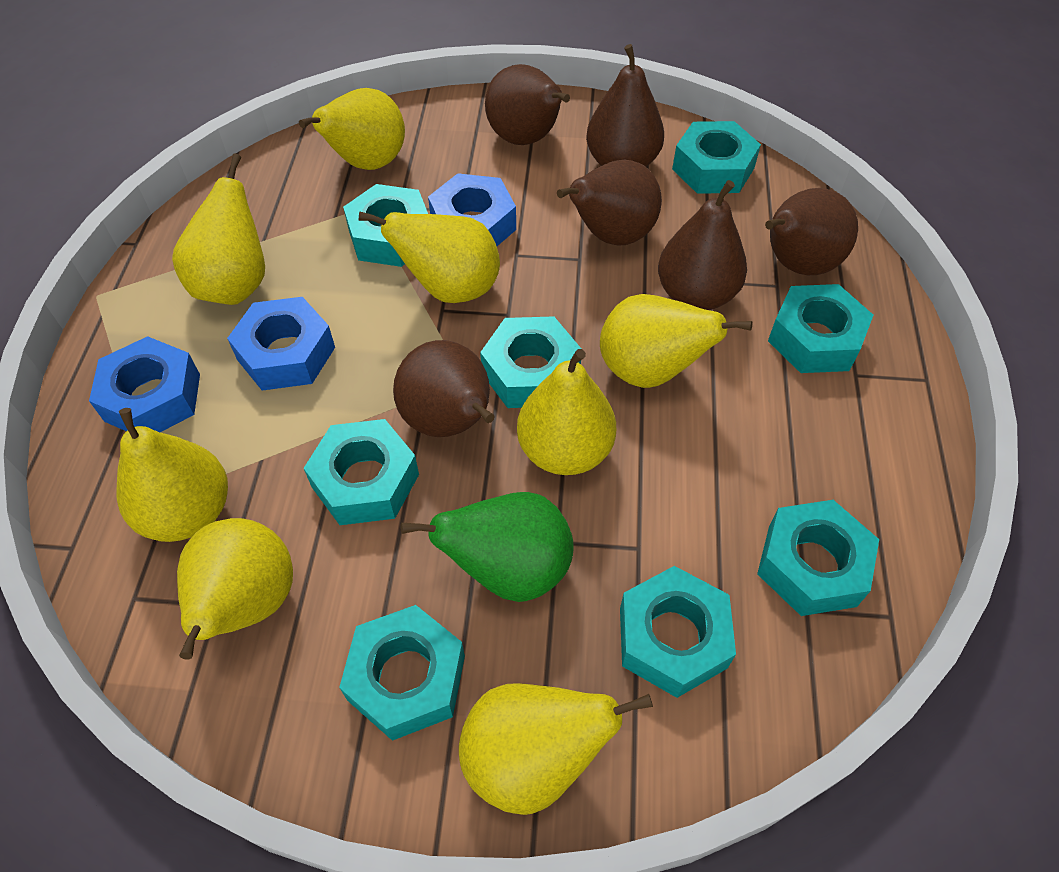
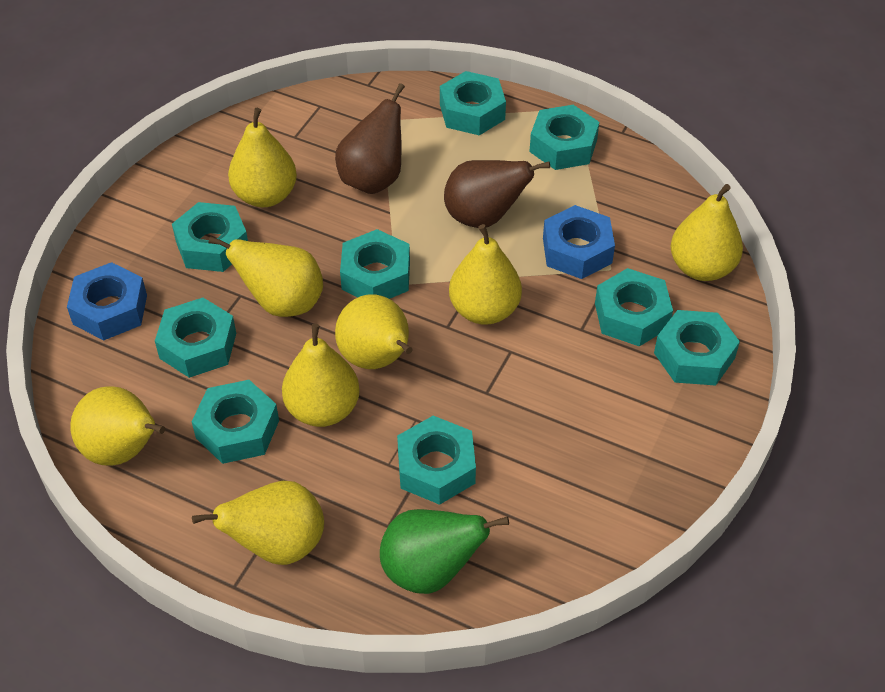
blue nut: 3 -> 2
brown pear: 6 -> 2
turquoise nut: 8 -> 9

